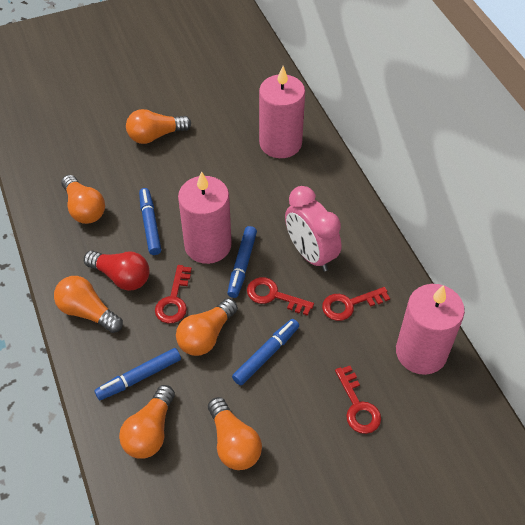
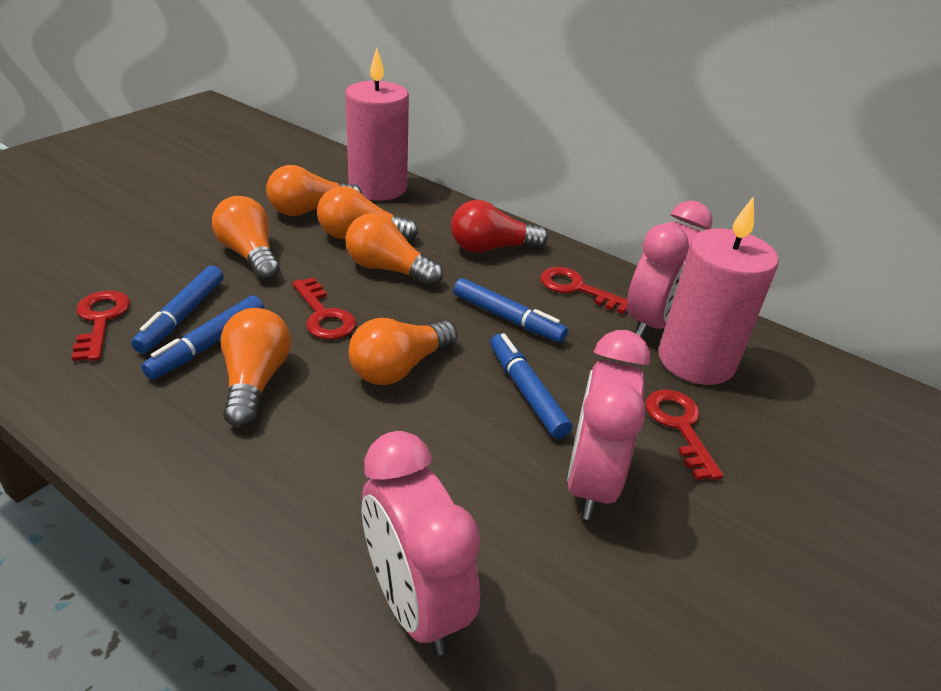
pink candle: 3 -> 2
pink clock: 1 -> 3

